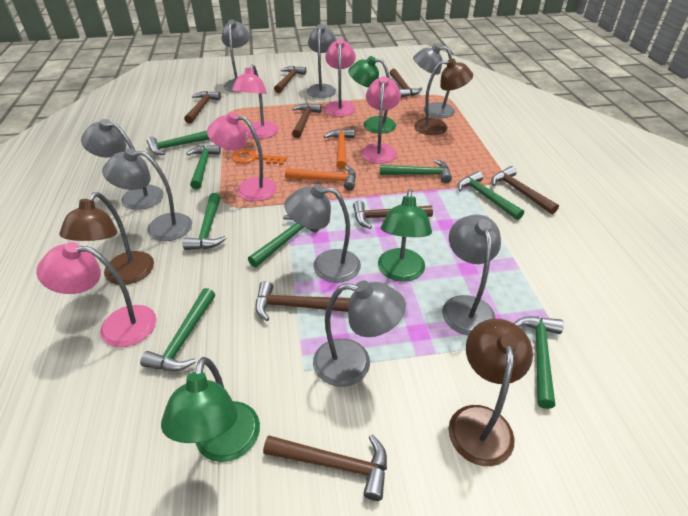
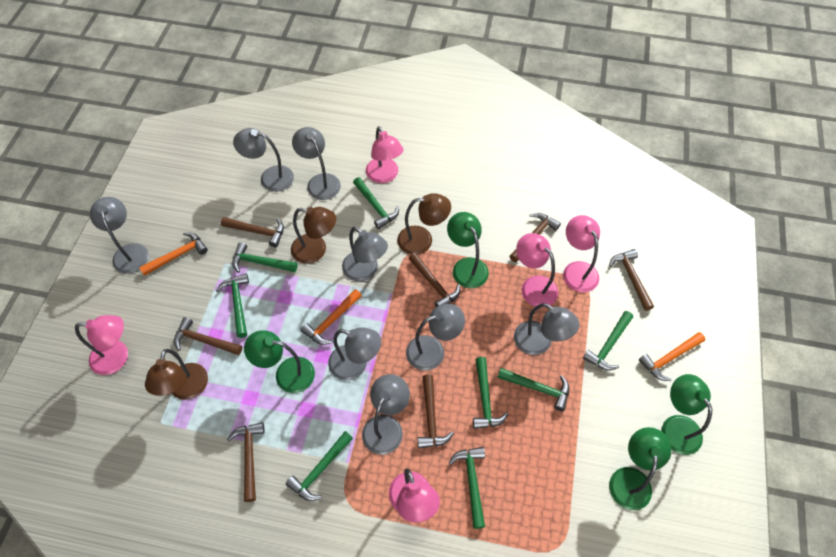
brown hammer: 8 -> 7
green lamp: 3 -> 4
orange hammer: 2 -> 3
orange key: 1 -> 0

